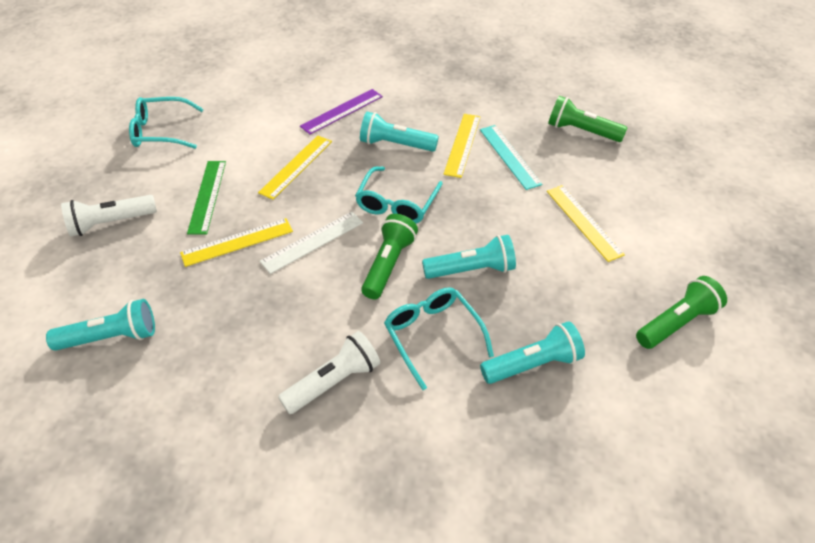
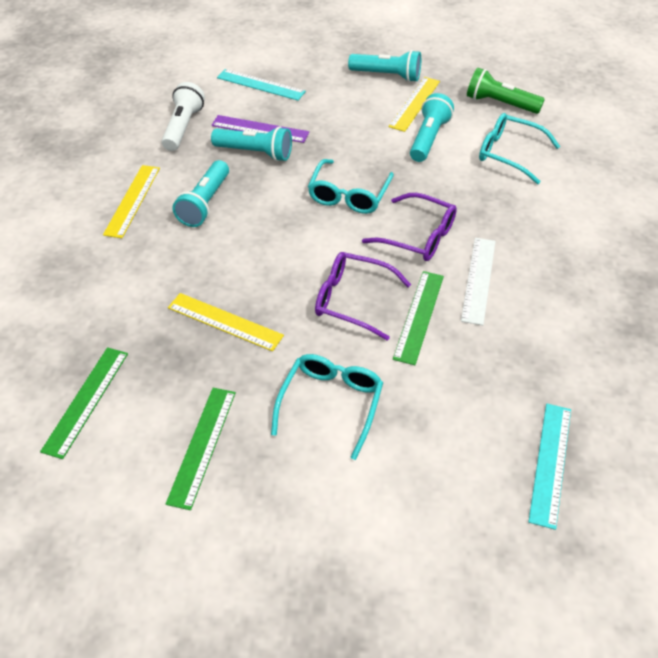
green flashlight: 3 -> 1
green ruler: 1 -> 3
purple glasses: 0 -> 2
turquoise ruler: 1 -> 2
white flashlight: 2 -> 1
yellow ruler: 4 -> 3

